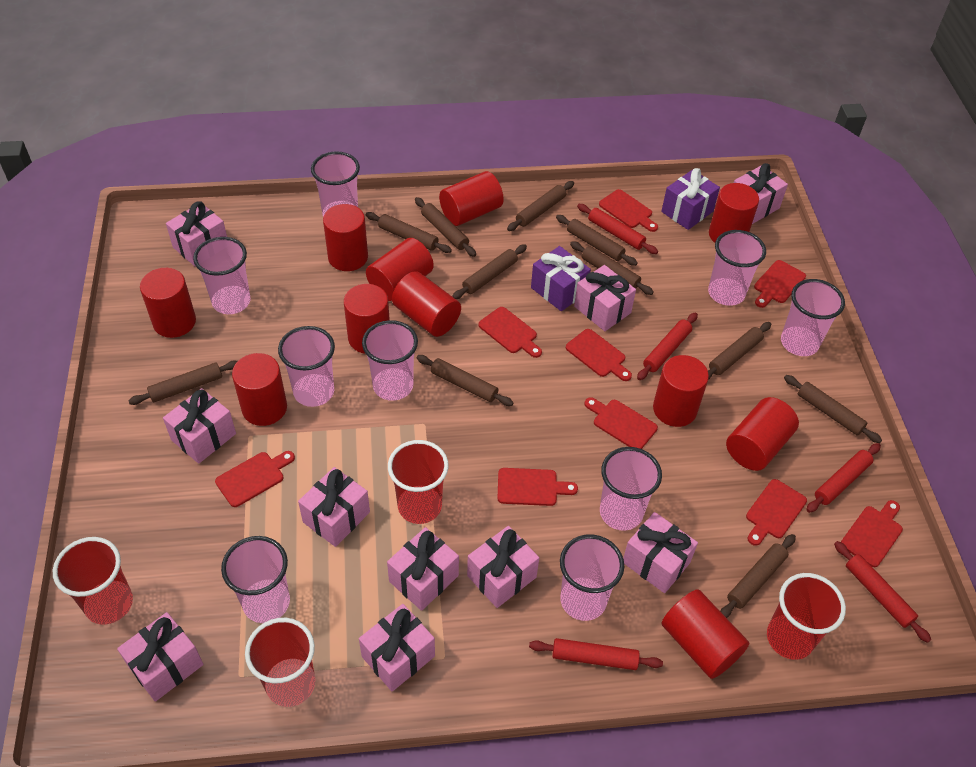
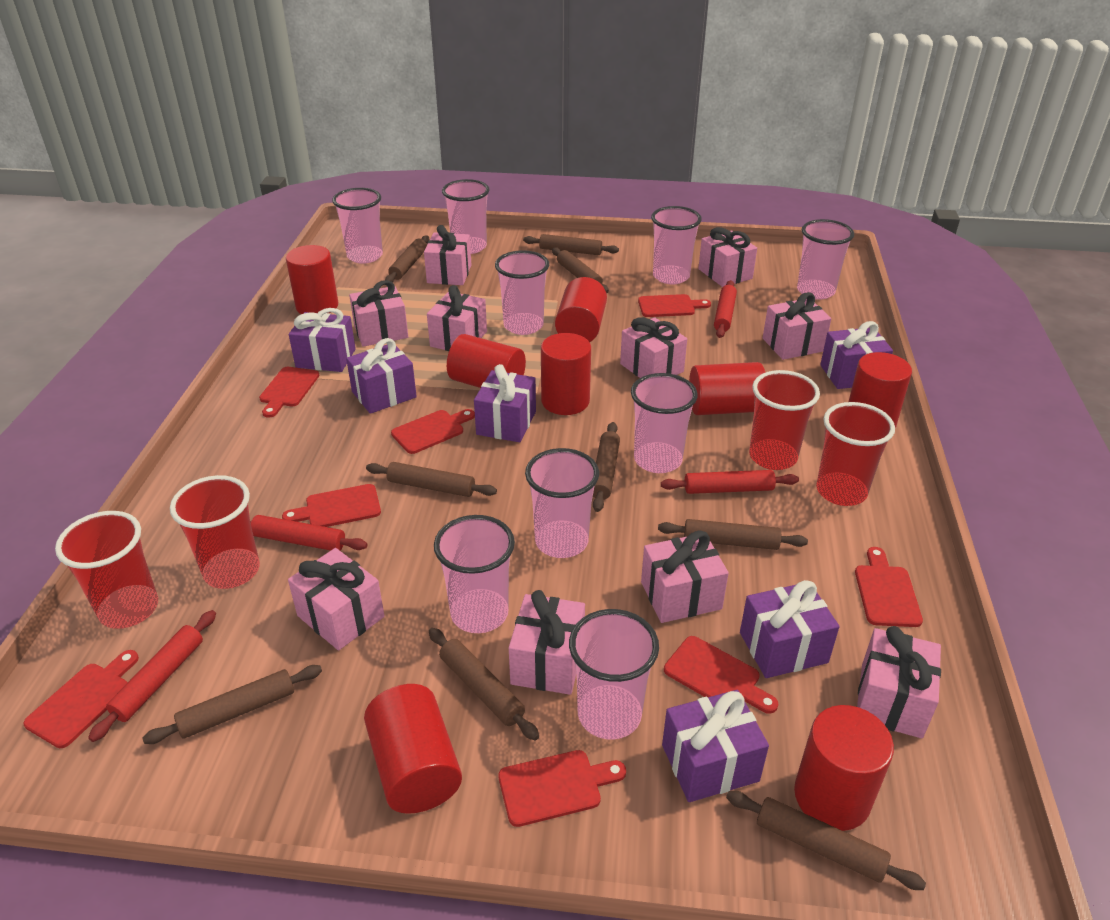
brown rolling pin: 11 -> 9
purple gift: 2 -> 6
red cutting board: 9 -> 8
red cylinder: 11 -> 8
red rolling pin: 5 -> 4

